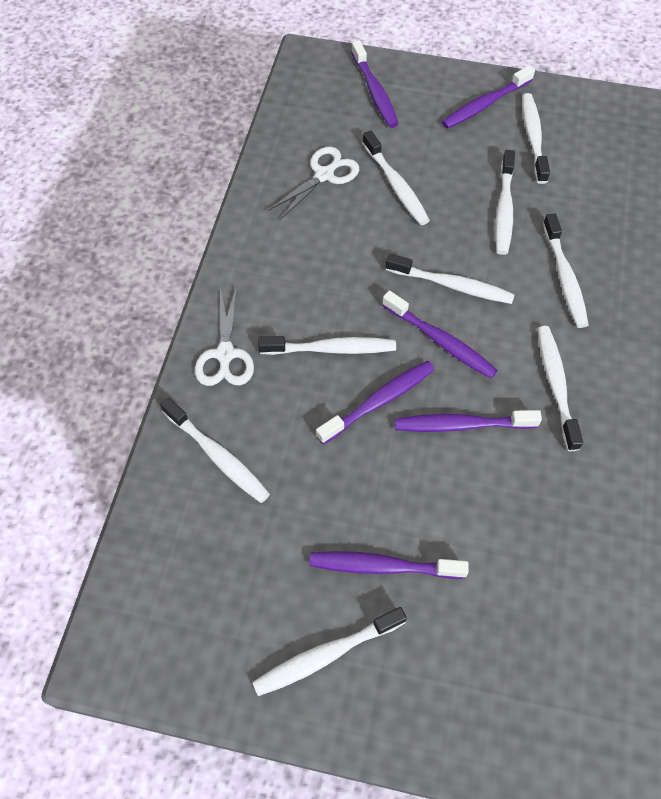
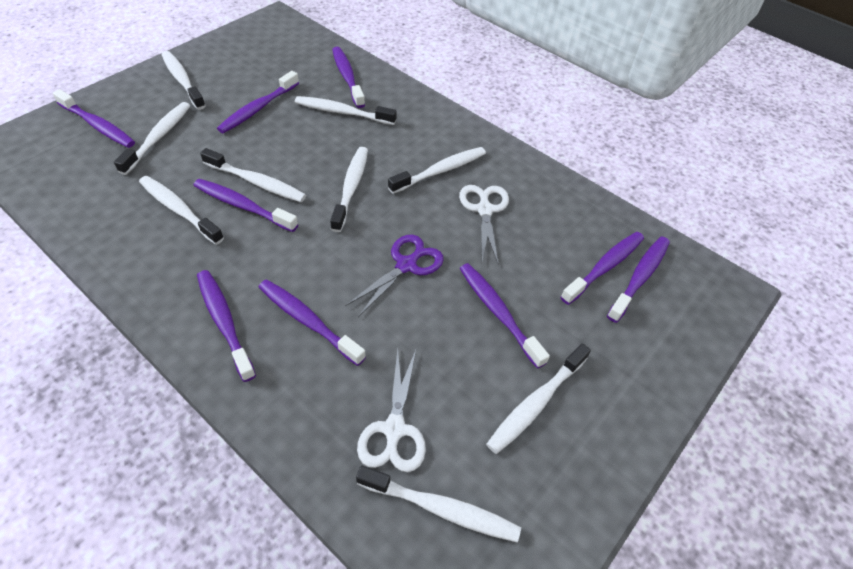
purple scissors: 0 -> 1
purple toothbrush: 6 -> 9

